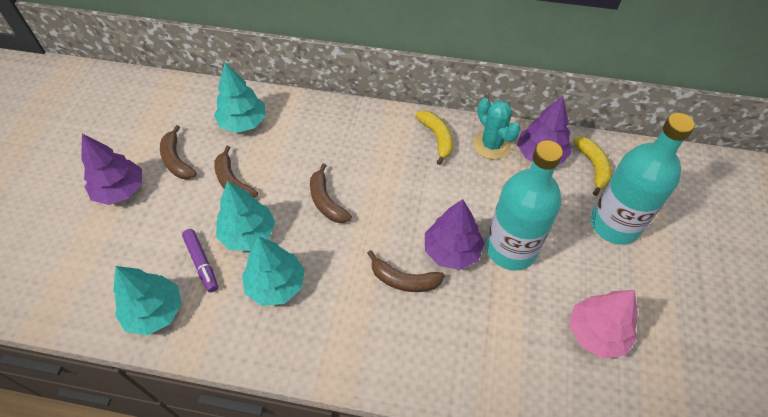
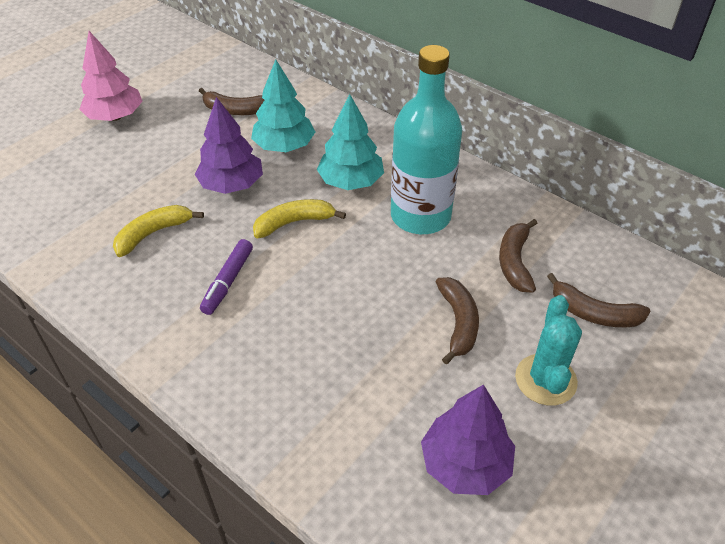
purple tree: 3 -> 2
turquoise bottle: 2 -> 1
turquoise tree: 4 -> 2

